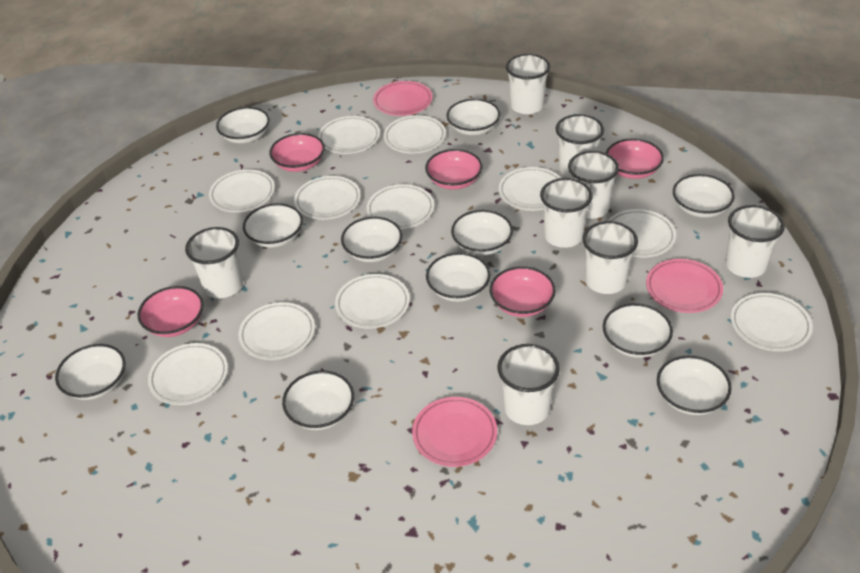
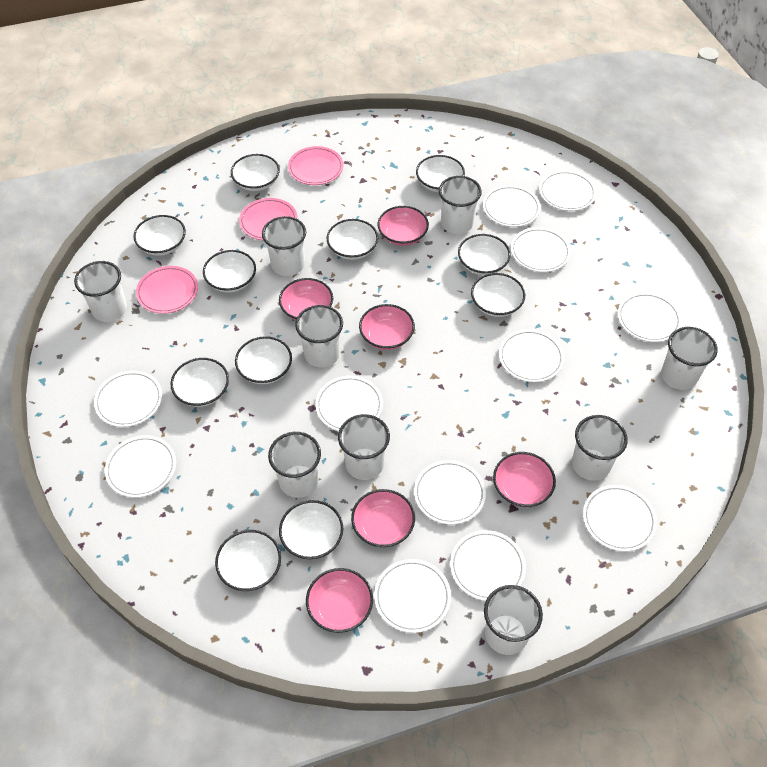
pink bowl: 5 -> 6
white cup: 8 -> 9
white plate: 11 -> 12

